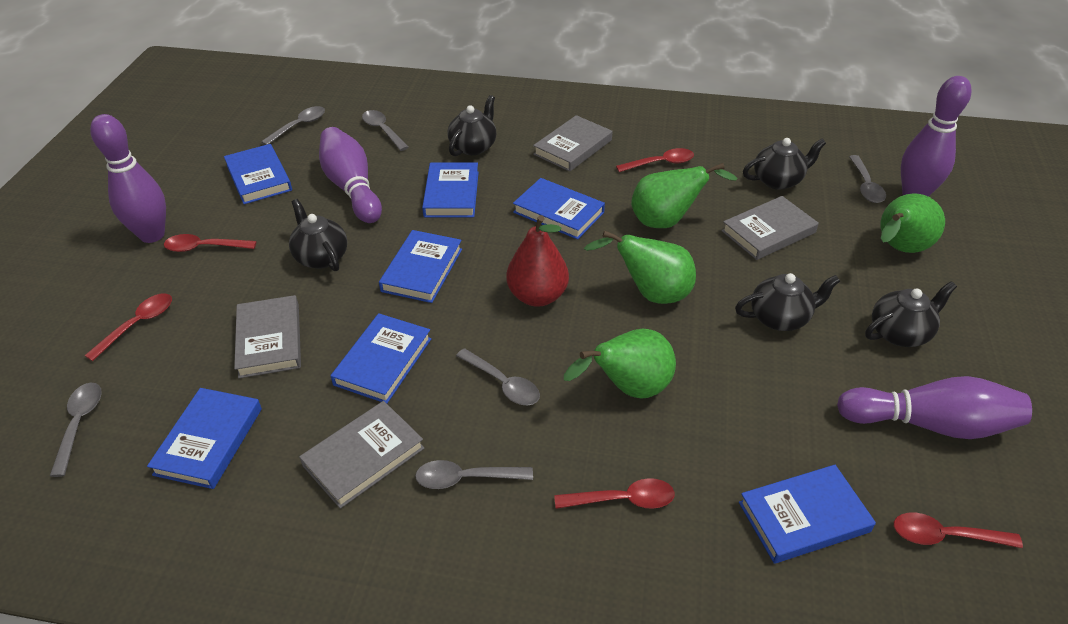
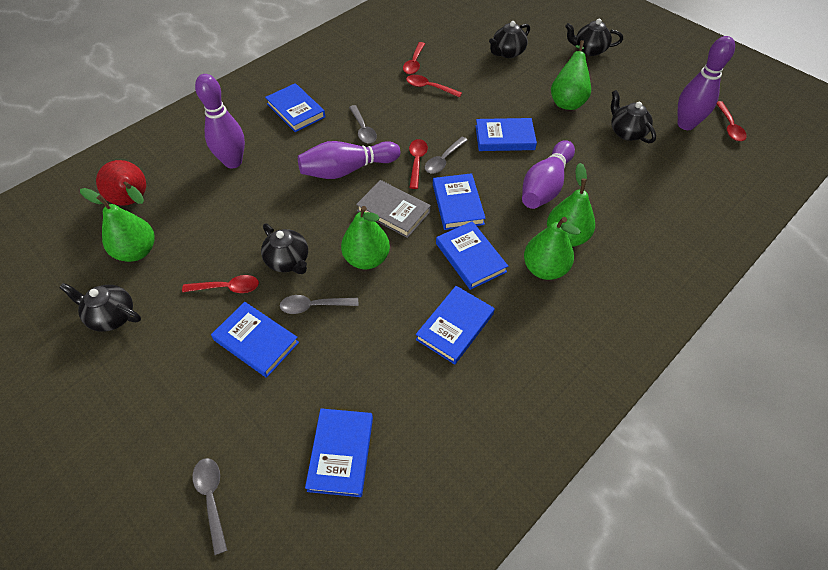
green pear: 4 -> 5
grey book: 4 -> 1
grey spoon: 6 -> 4

